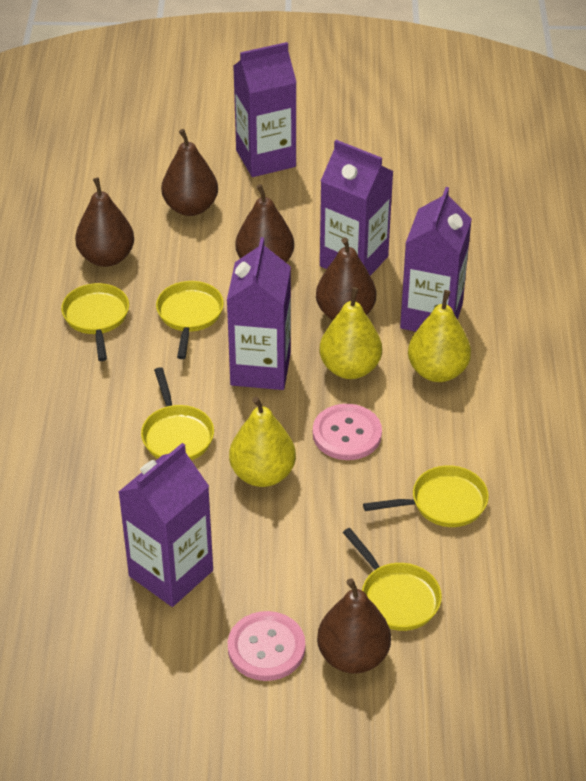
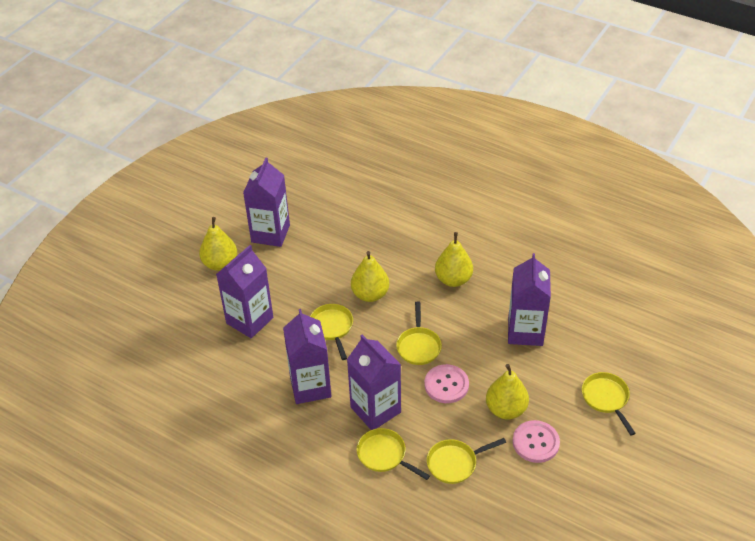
brown pear: 5 -> 0
yellow pear: 3 -> 4

